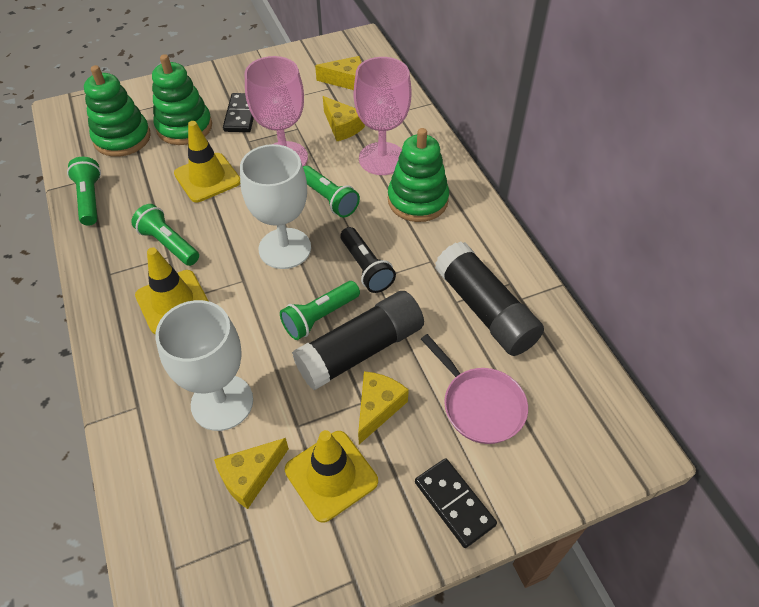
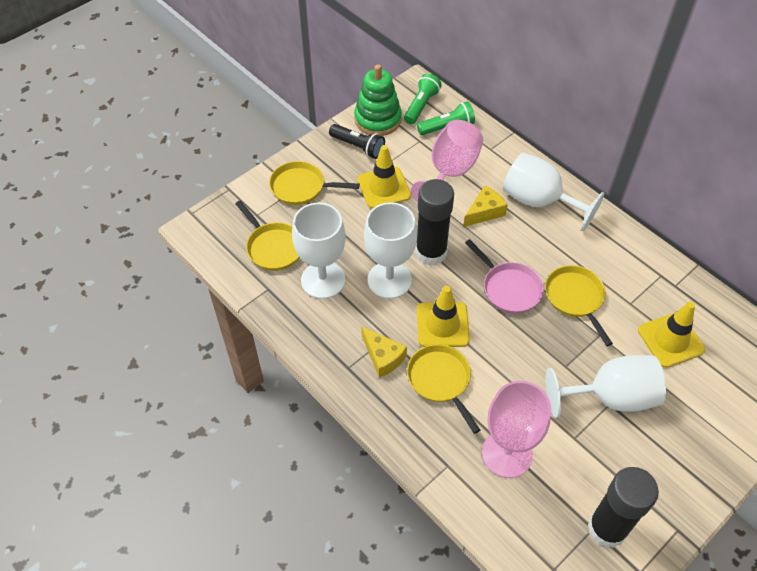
black domino: 2 -> 0
green flashlight: 4 -> 2
green stacking toy: 3 -> 1
white goblet: 2 -> 4
yellow cheese: 4 -> 2
yellow pan: 0 -> 4

